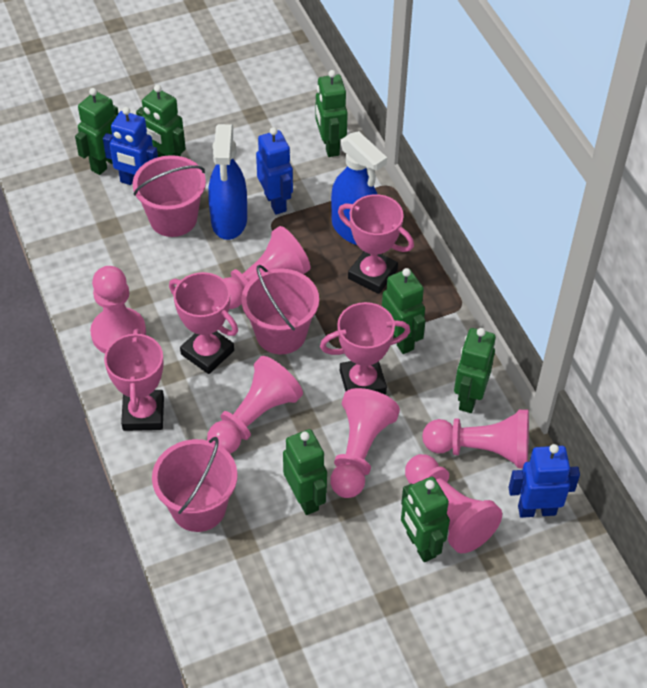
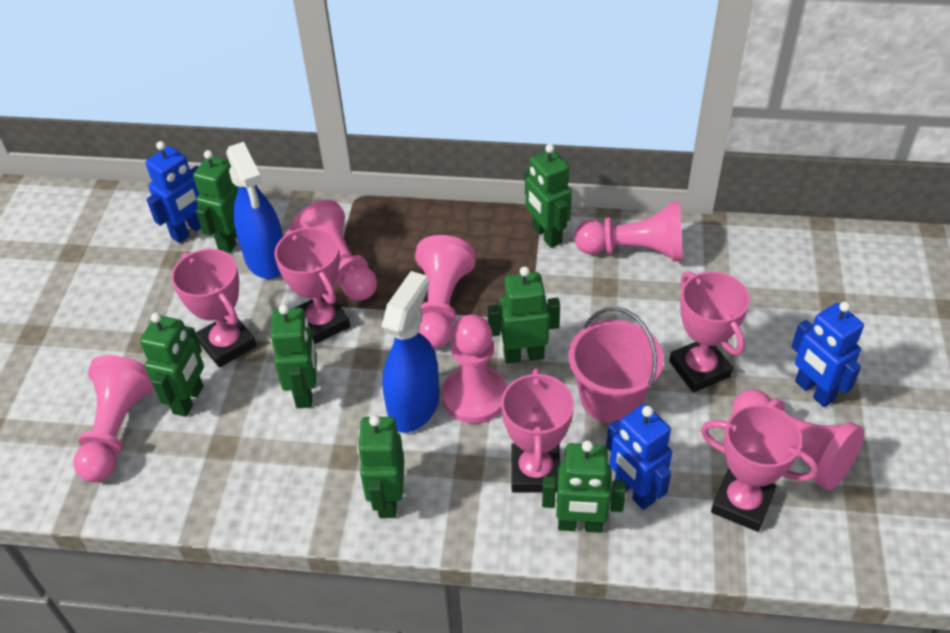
pink bucket: 3 -> 1
pink trophy: 4 -> 5

